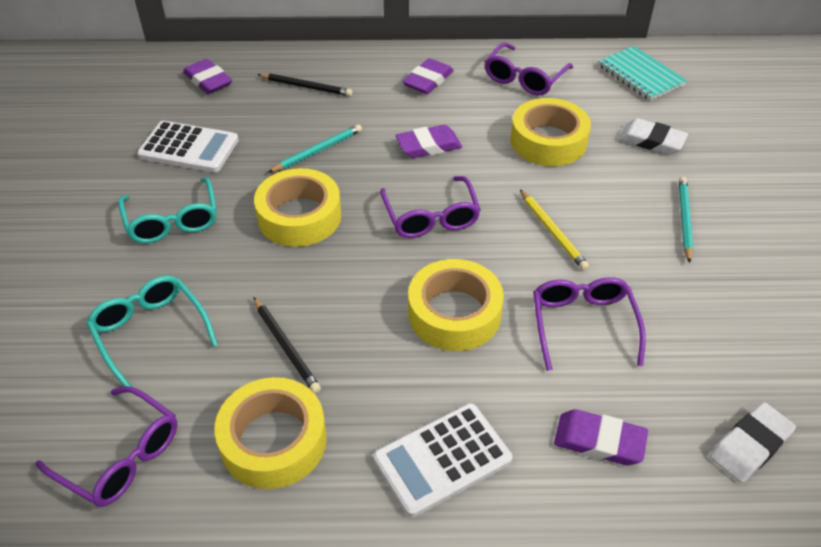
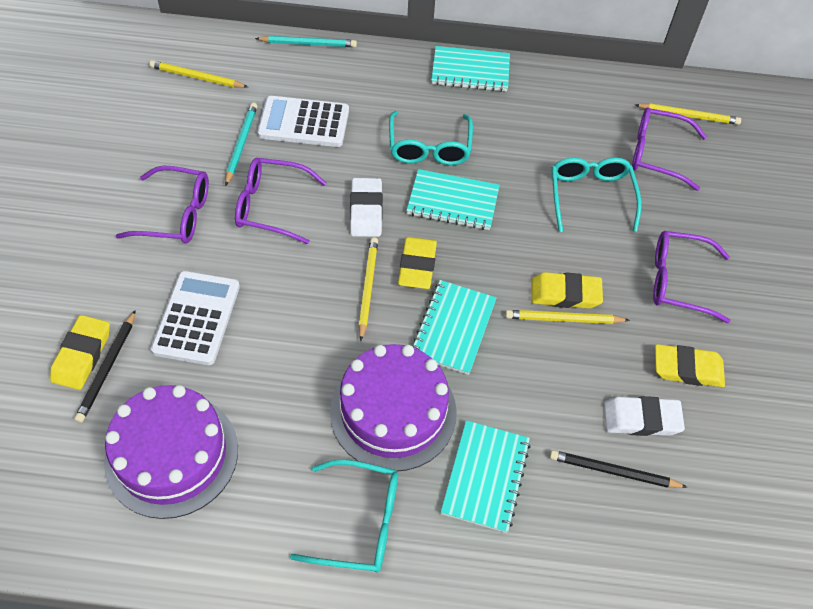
purple cake: 0 -> 2
purple eraser: 4 -> 0
turquoise glasses: 2 -> 3
turquoise notebook: 1 -> 4
yellow eraser: 0 -> 4
yellow pencil: 1 -> 4
yellow tape: 4 -> 0

